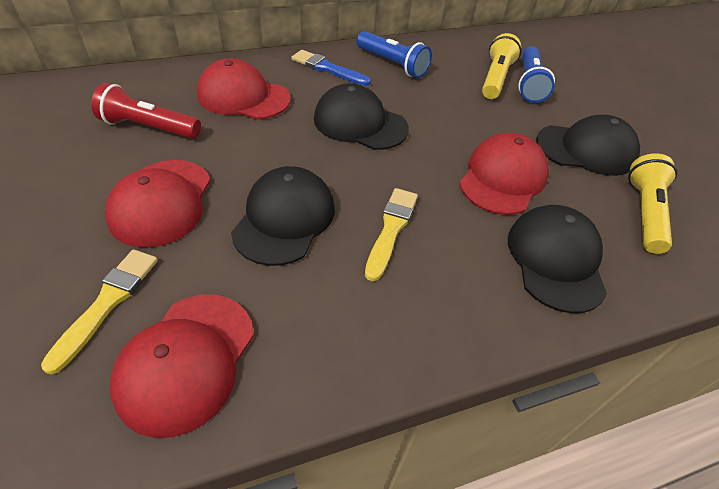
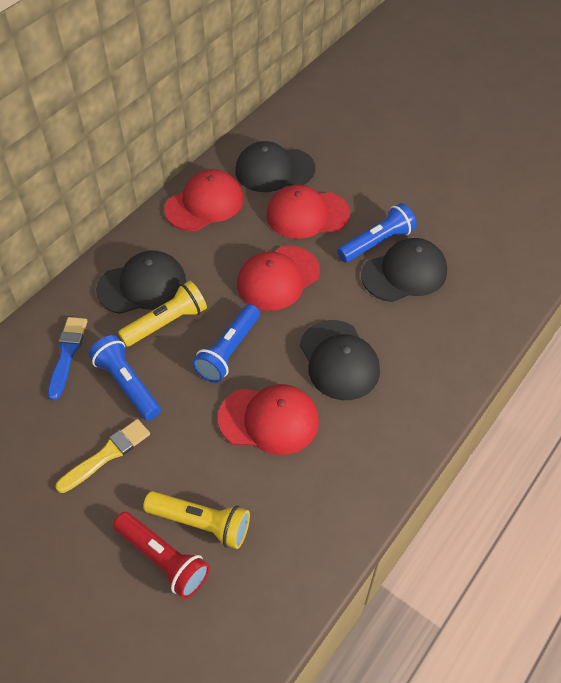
blue flashlight: 2 -> 3
yellow brush: 2 -> 1

